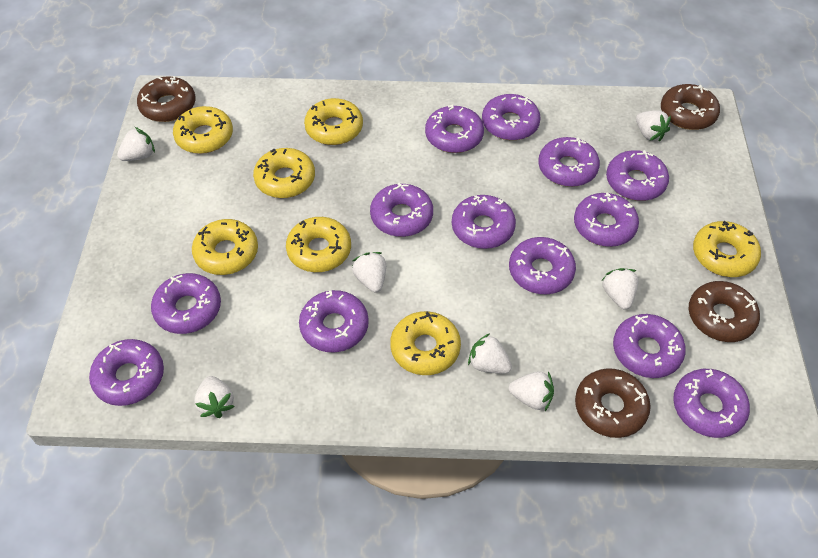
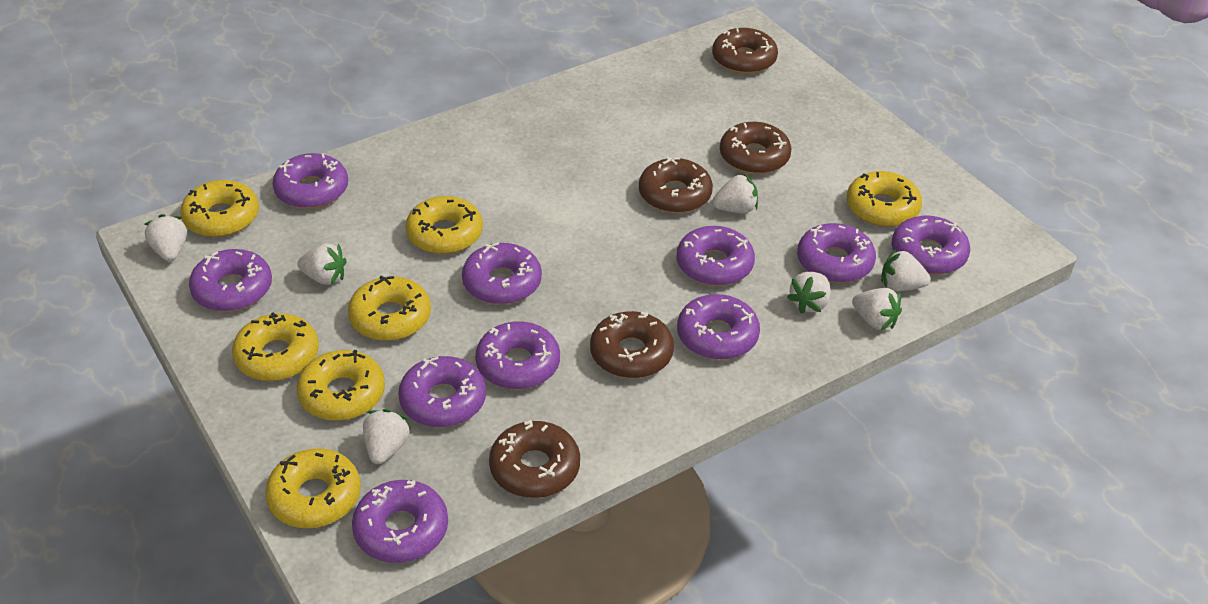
brown donut: 4 -> 5
purple donut: 13 -> 10

